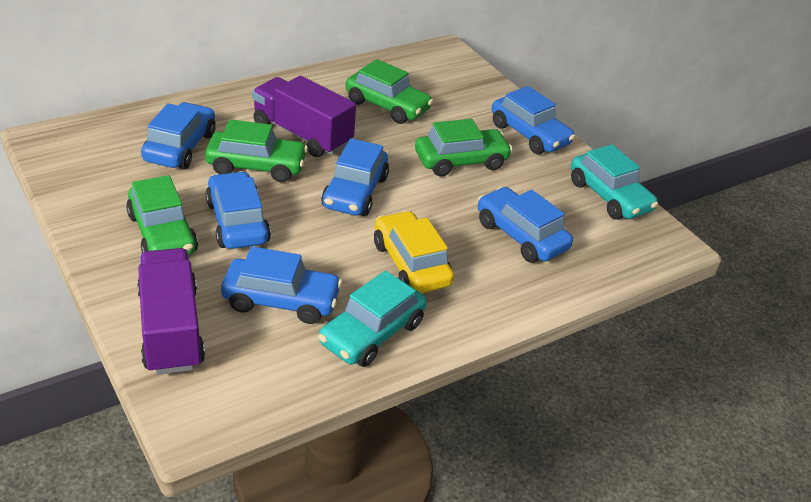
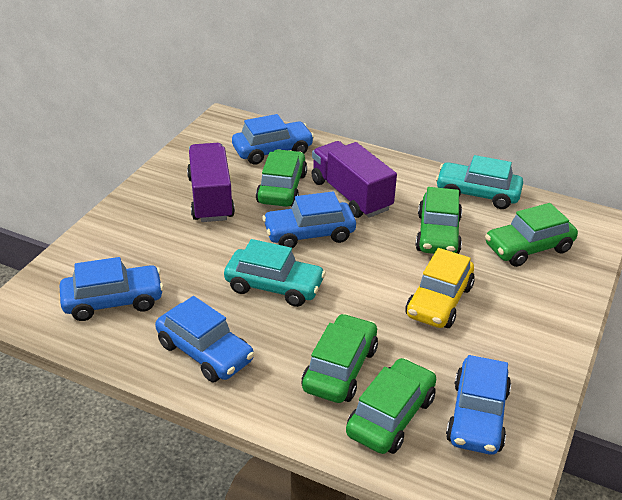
blue car: 6 -> 5
green car: 4 -> 5

